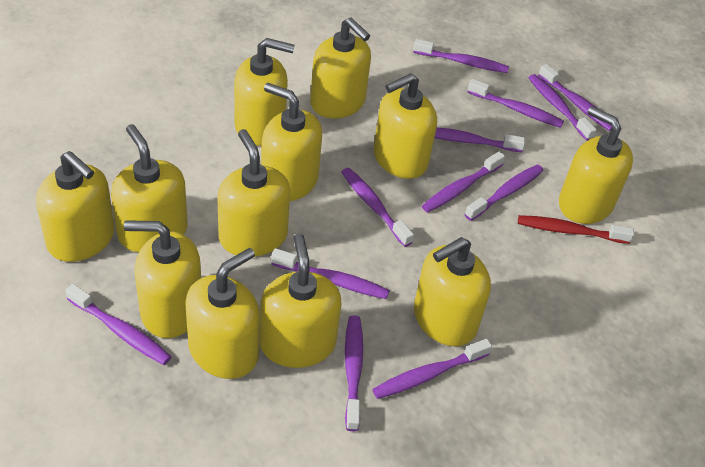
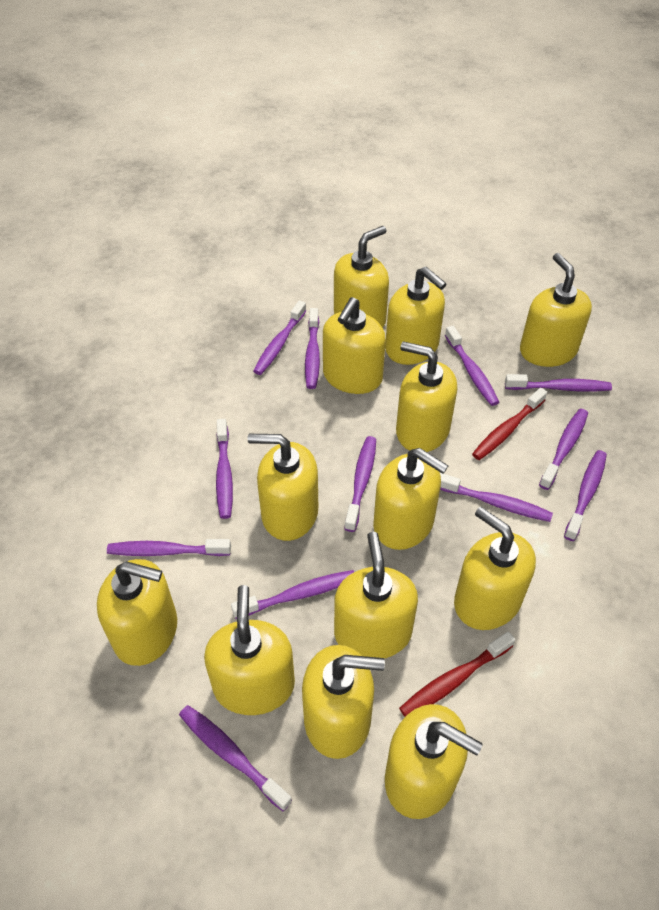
red toothbrush: 1 -> 2
yellow soap dispenser: 12 -> 13

